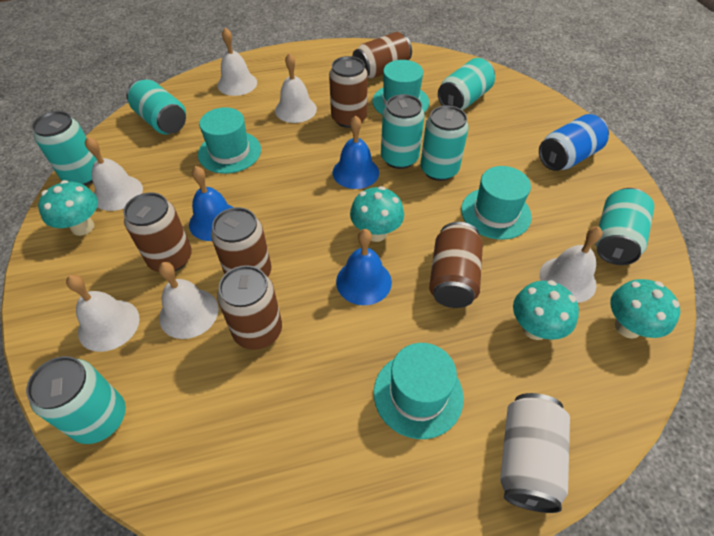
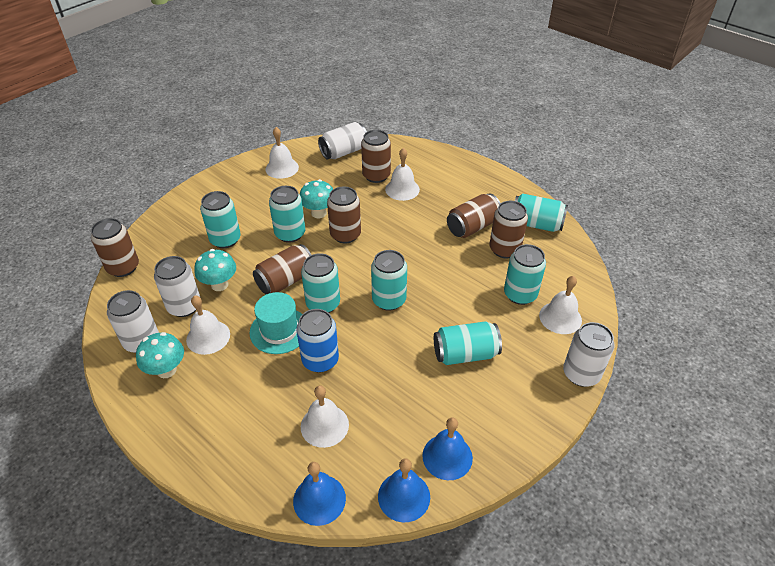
turquoise hat: 4 -> 1
turquoise mushroom: 4 -> 3
white bell: 6 -> 5
white can: 1 -> 4

